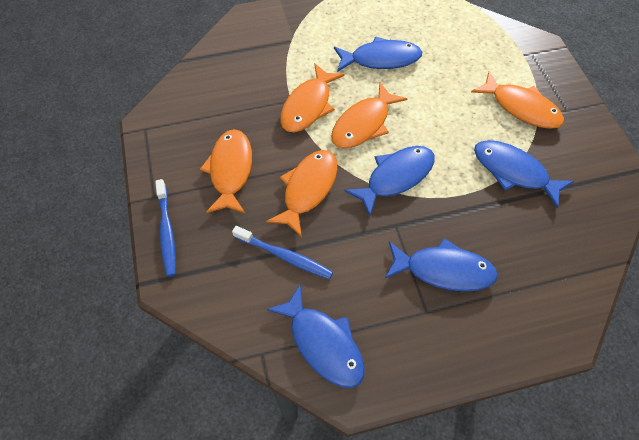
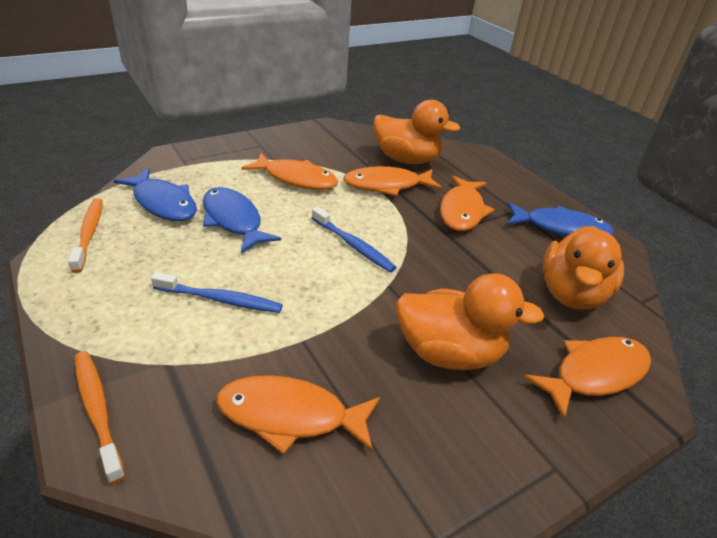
blue fish: 5 -> 3
orange duck: 0 -> 3
orange toothbrush: 0 -> 2

